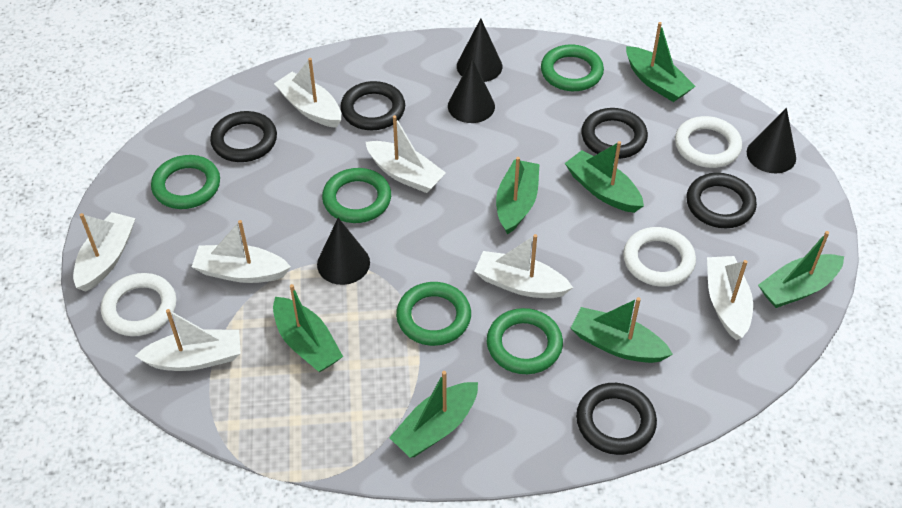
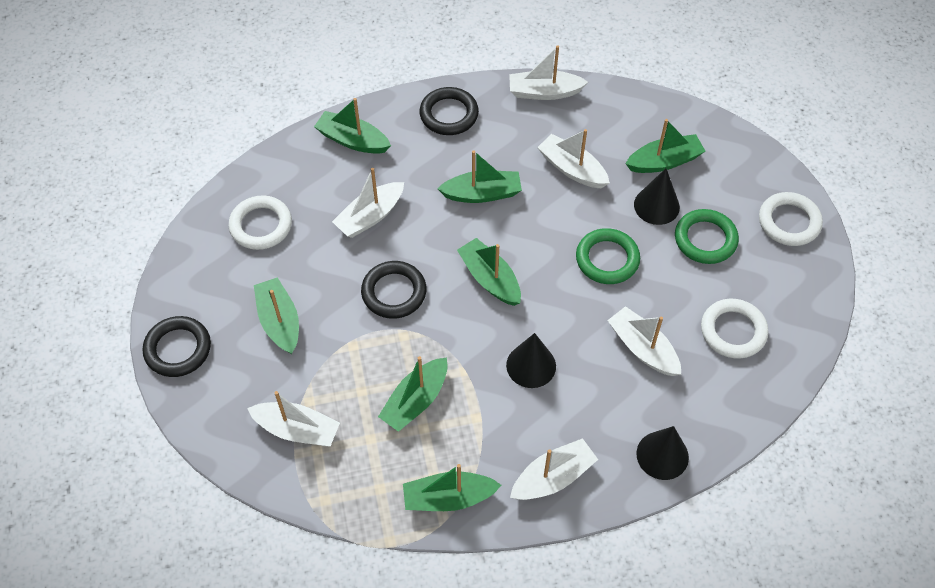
black cone: 4 -> 3
black ring: 5 -> 3
green ring: 5 -> 2
white boat: 7 -> 6

